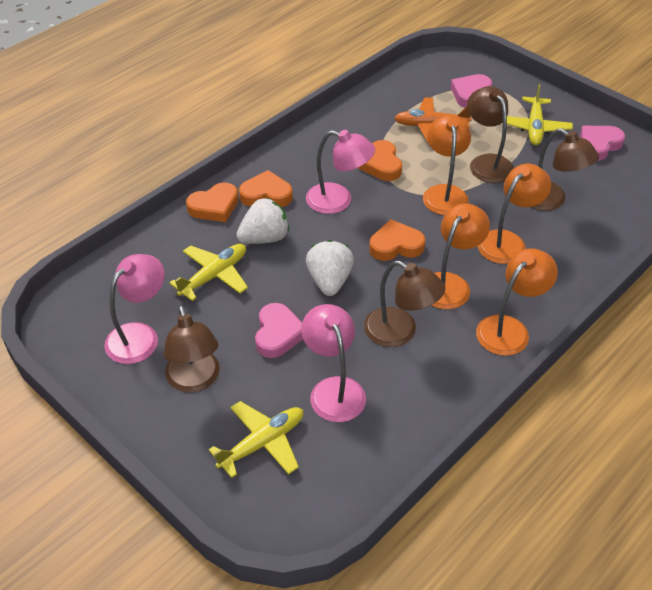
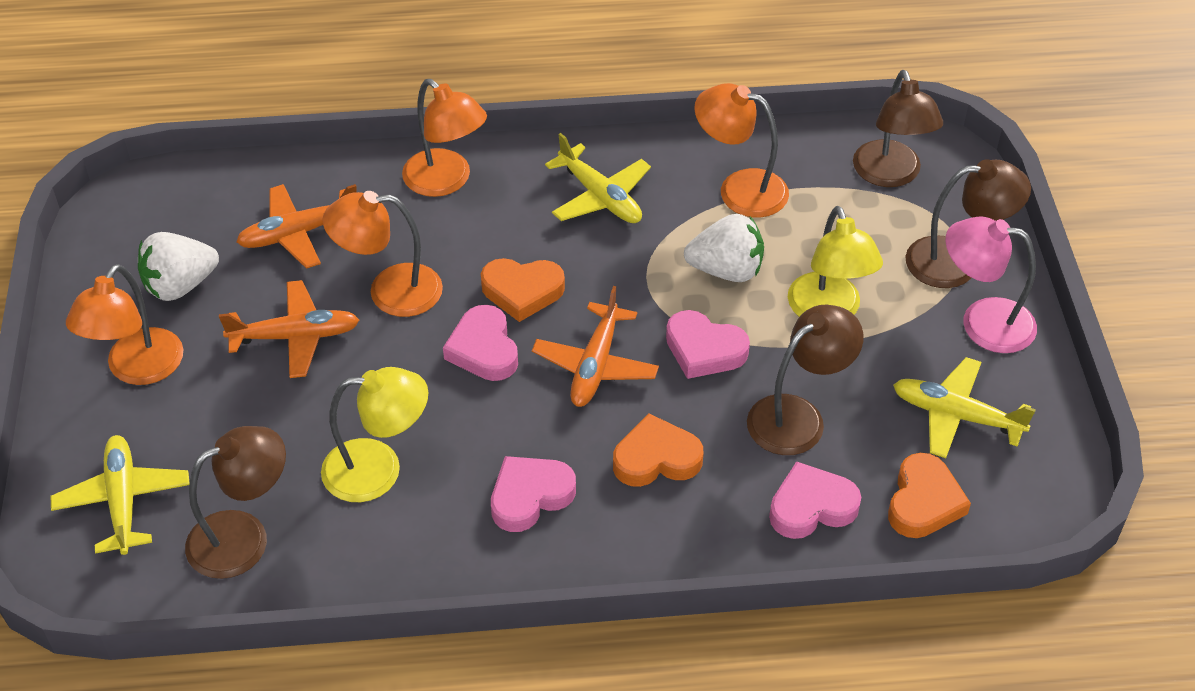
orange heart: 4 -> 3
orange plane: 1 -> 3
pink heart: 3 -> 4
pink lamp: 3 -> 1
yellow lamp: 0 -> 2

